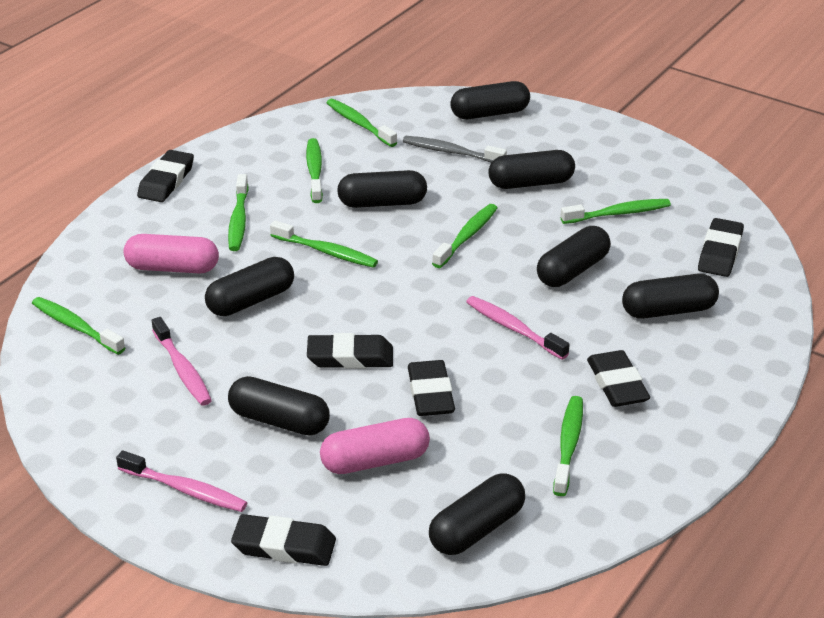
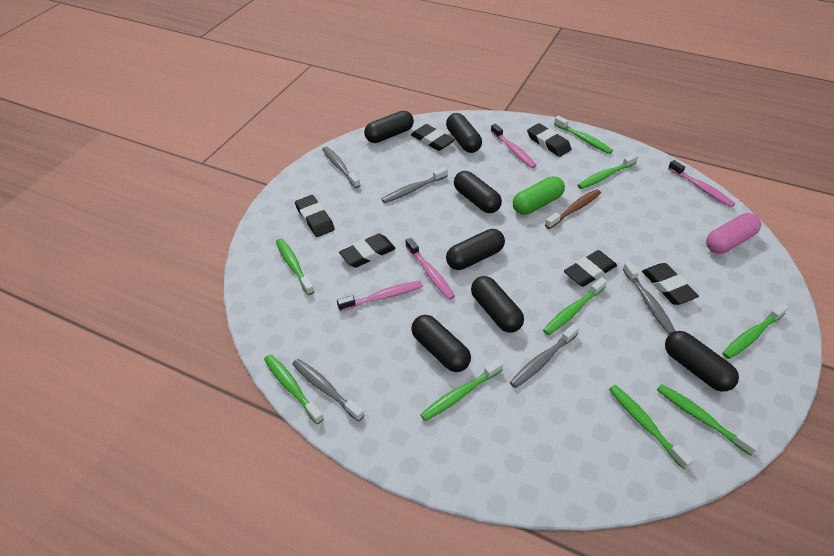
black capsule: 8 -> 7
brown toothbrush: 0 -> 1
green capsule: 0 -> 1
green toothbrush: 8 -> 9
grey toothbrush: 1 -> 5
pink capsule: 2 -> 1
pink toothbrush: 3 -> 4

